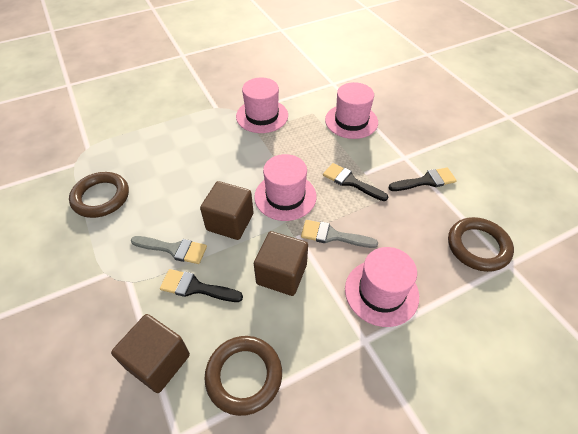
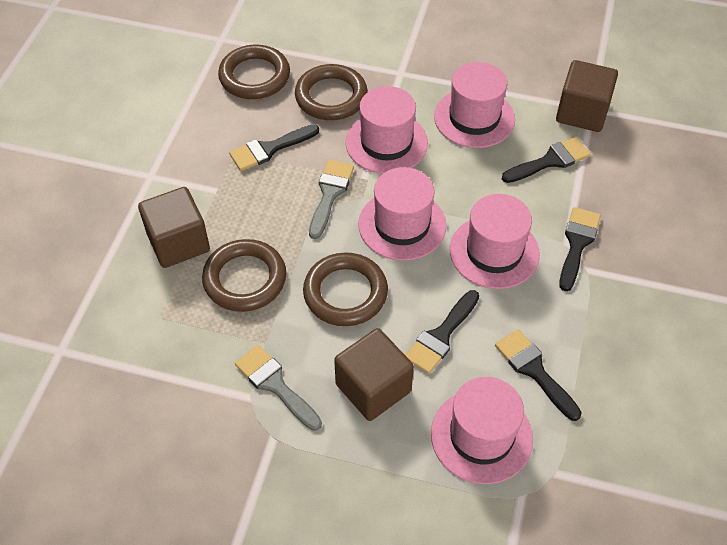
black brush: 3 -> 5
brown ring: 3 -> 4
pink hat: 4 -> 5

